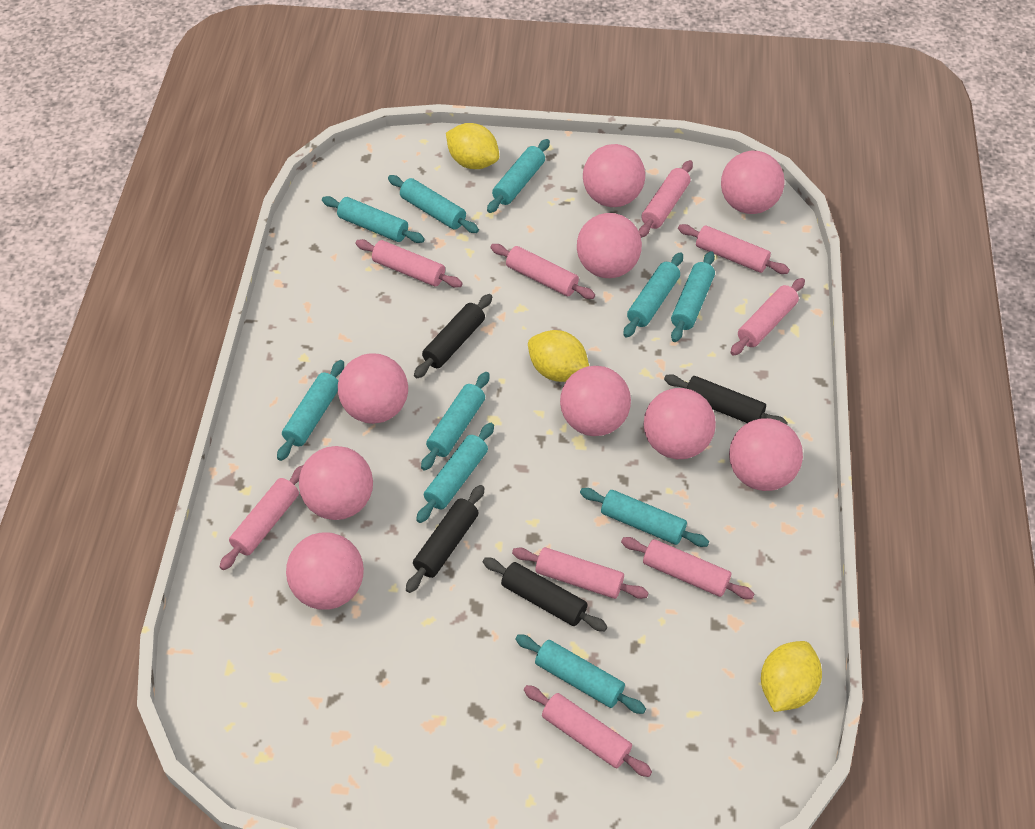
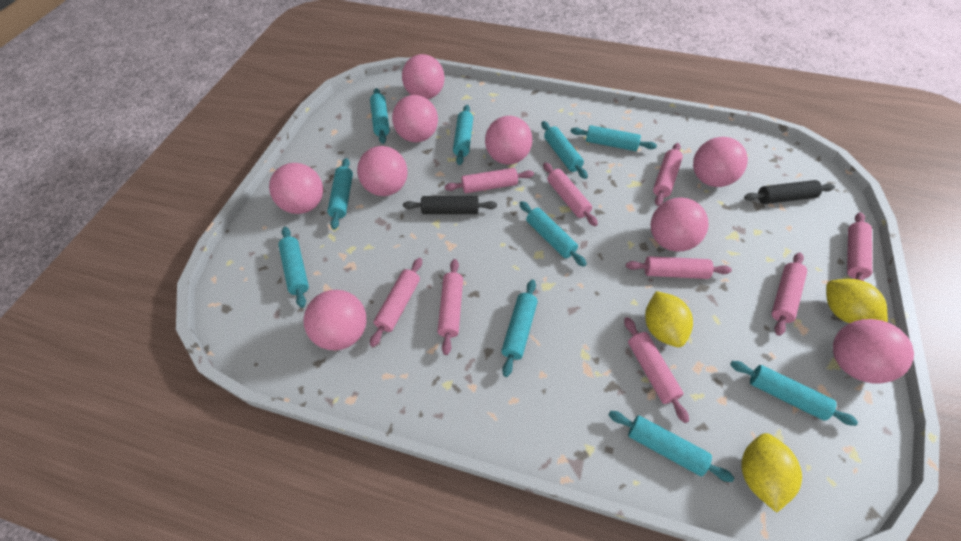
black rolling pin: 4 -> 2

